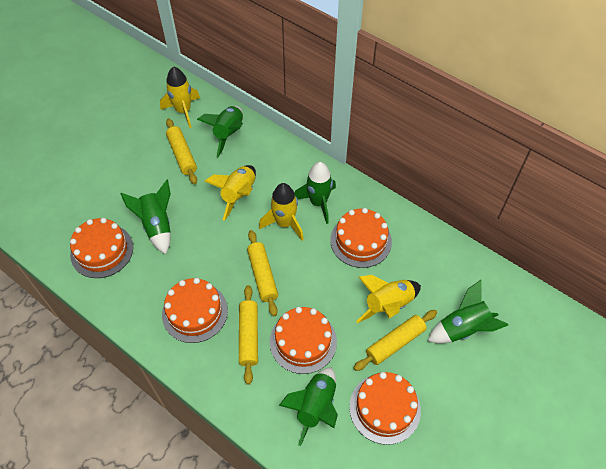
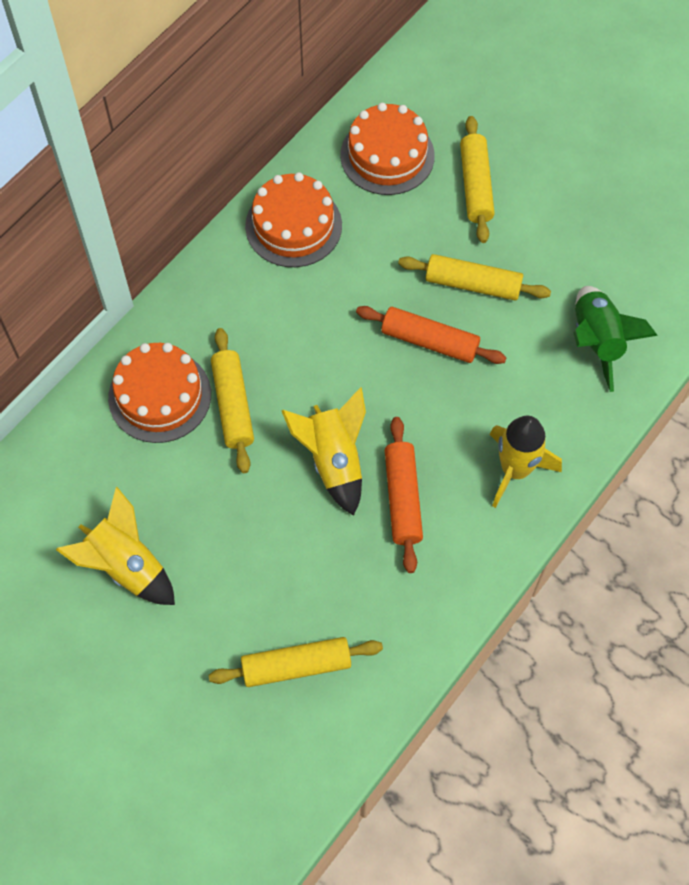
green rocket: 5 -> 1
orange cake: 5 -> 3
orange rolling pin: 0 -> 2
yellow rocket: 4 -> 3

